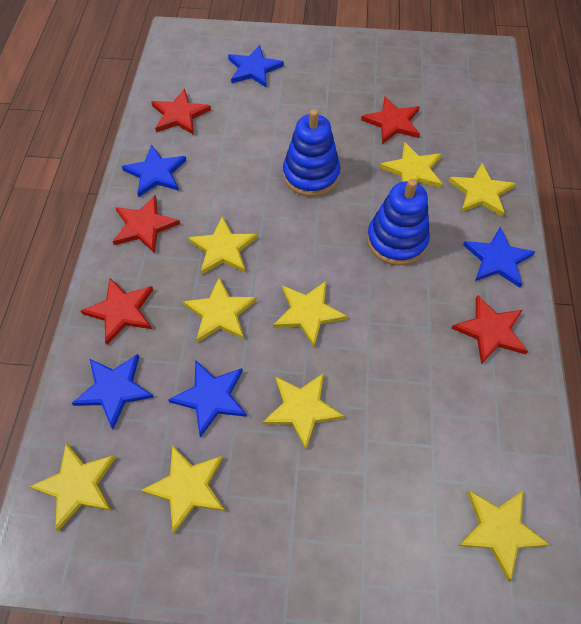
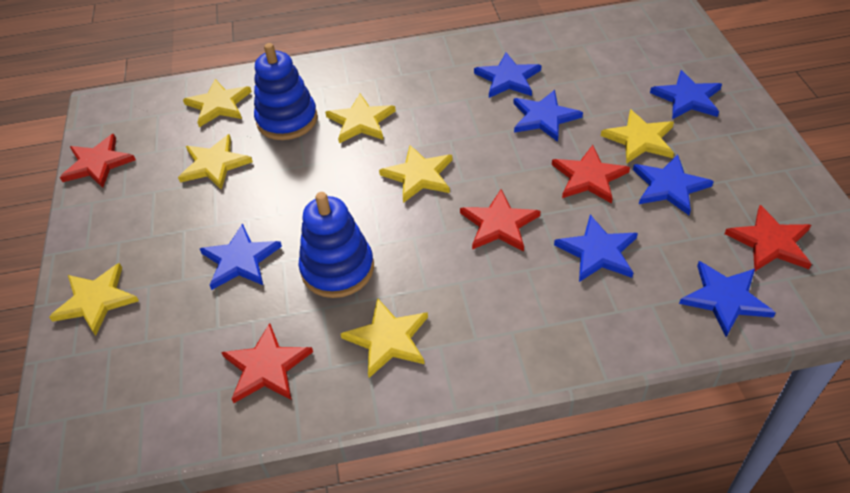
blue star: 5 -> 7
yellow star: 9 -> 7

